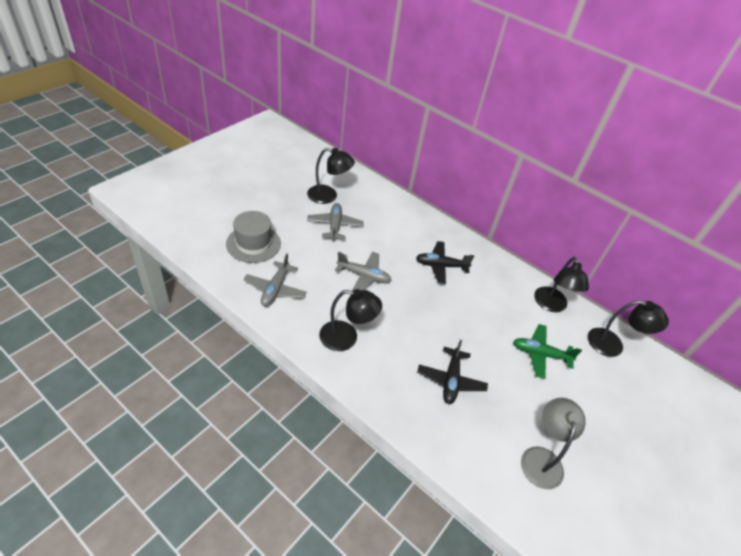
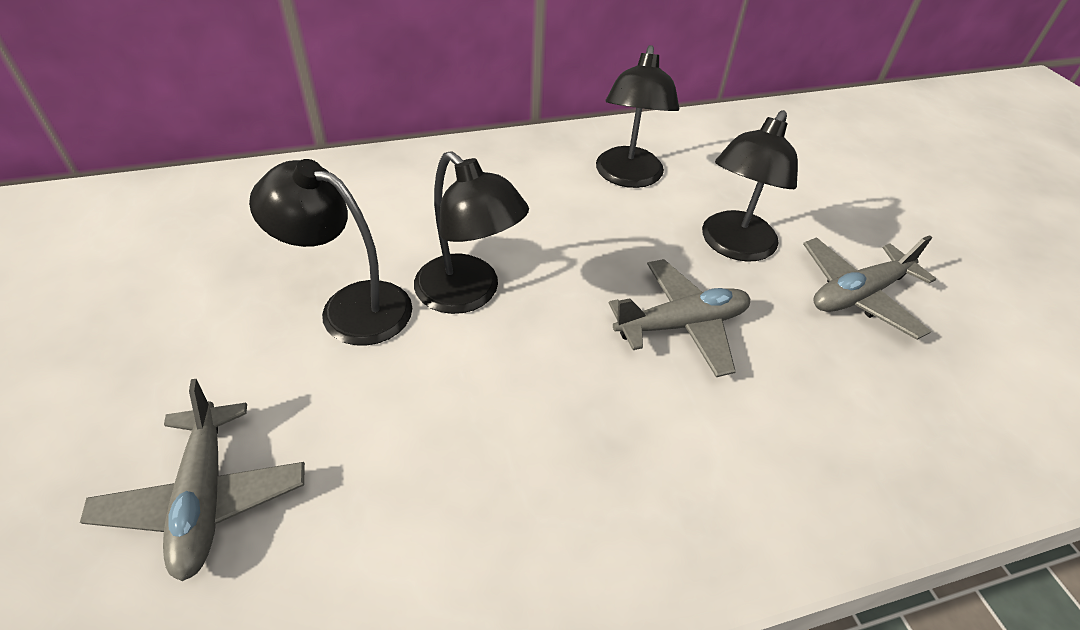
black plane: 2 -> 0
green plane: 1 -> 0
grey hat: 1 -> 0
grey lamp: 1 -> 0

